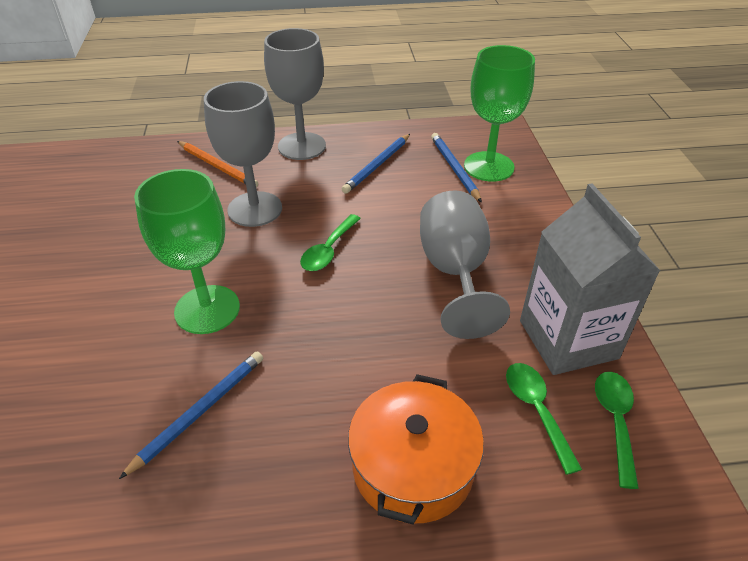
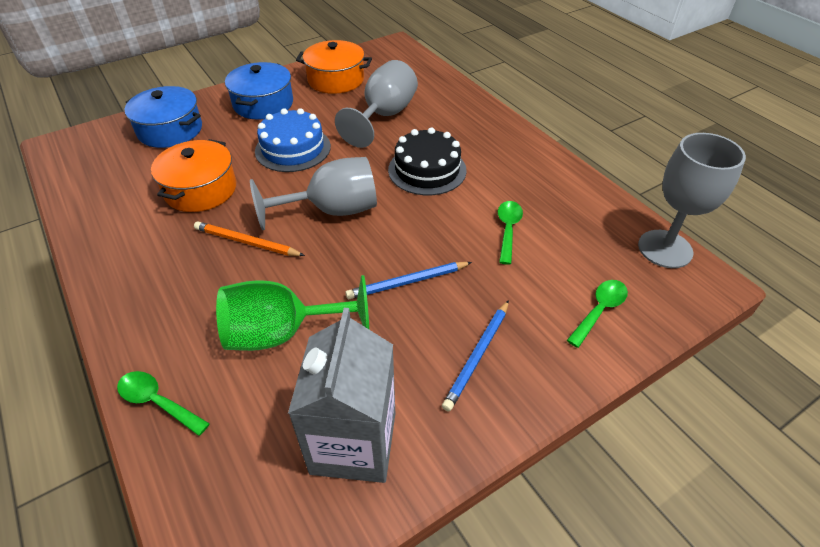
black cake: 0 -> 1
blue cake: 0 -> 1
blue pencil: 3 -> 2
blue pot: 0 -> 2
green goblet: 2 -> 1
orange pot: 1 -> 2

